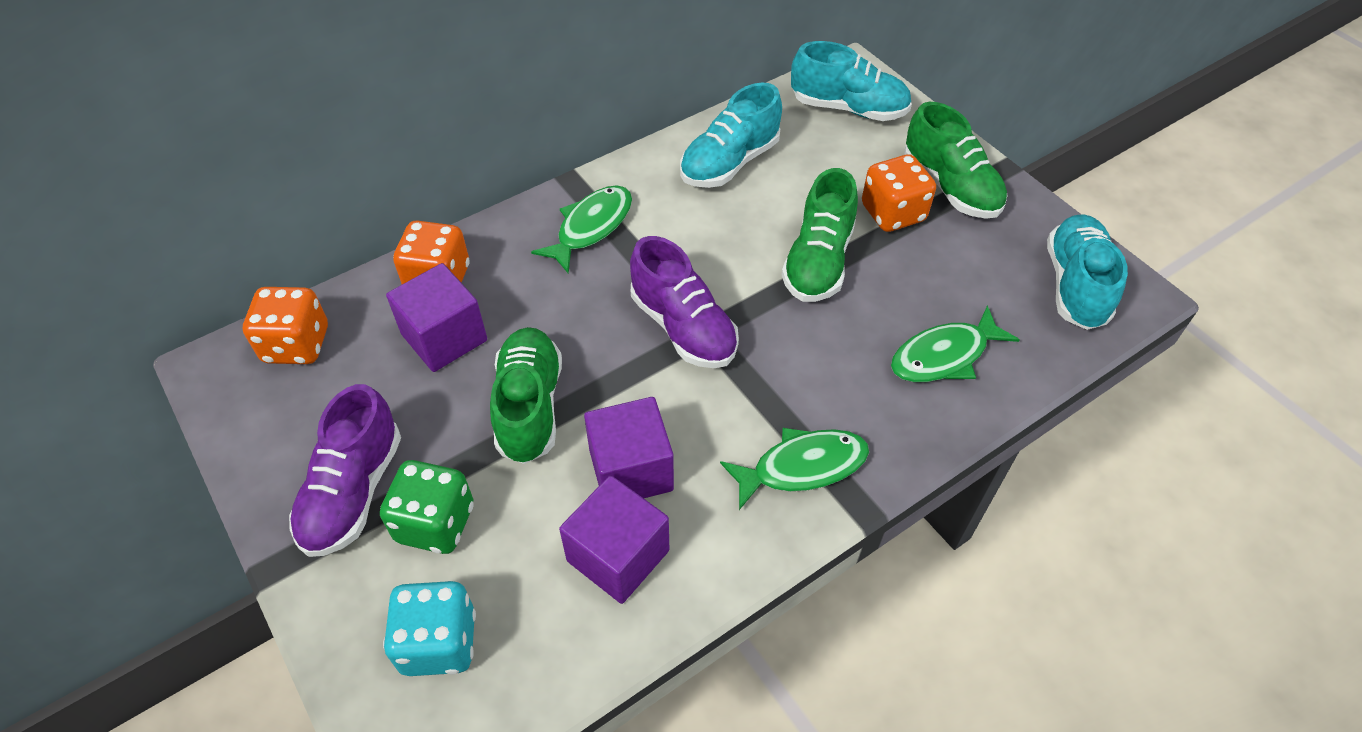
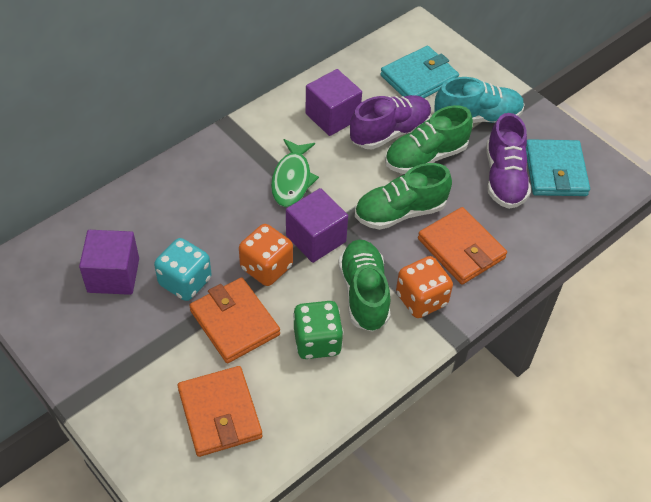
green fish: 3 -> 1
orange dice: 3 -> 2
orange wallet: 0 -> 3
turquoise shoe: 3 -> 1
turquoise wallet: 0 -> 2

